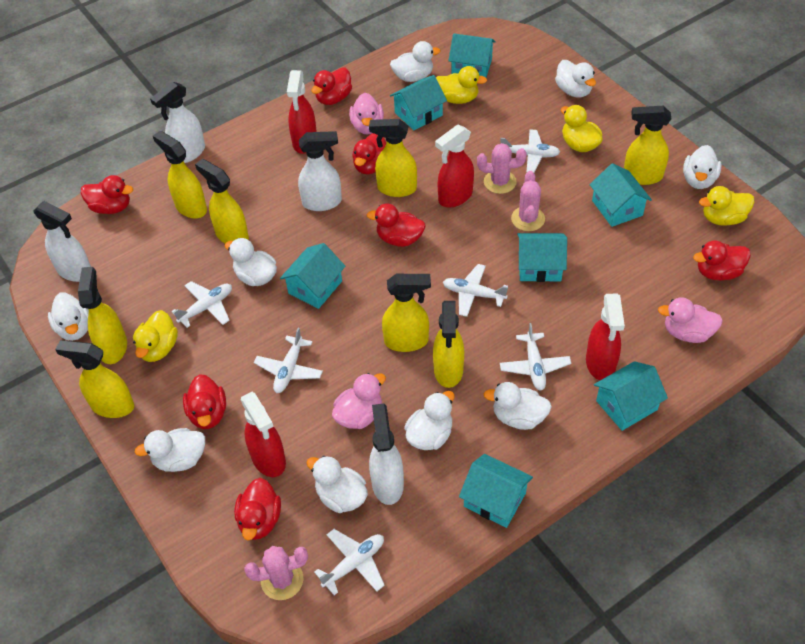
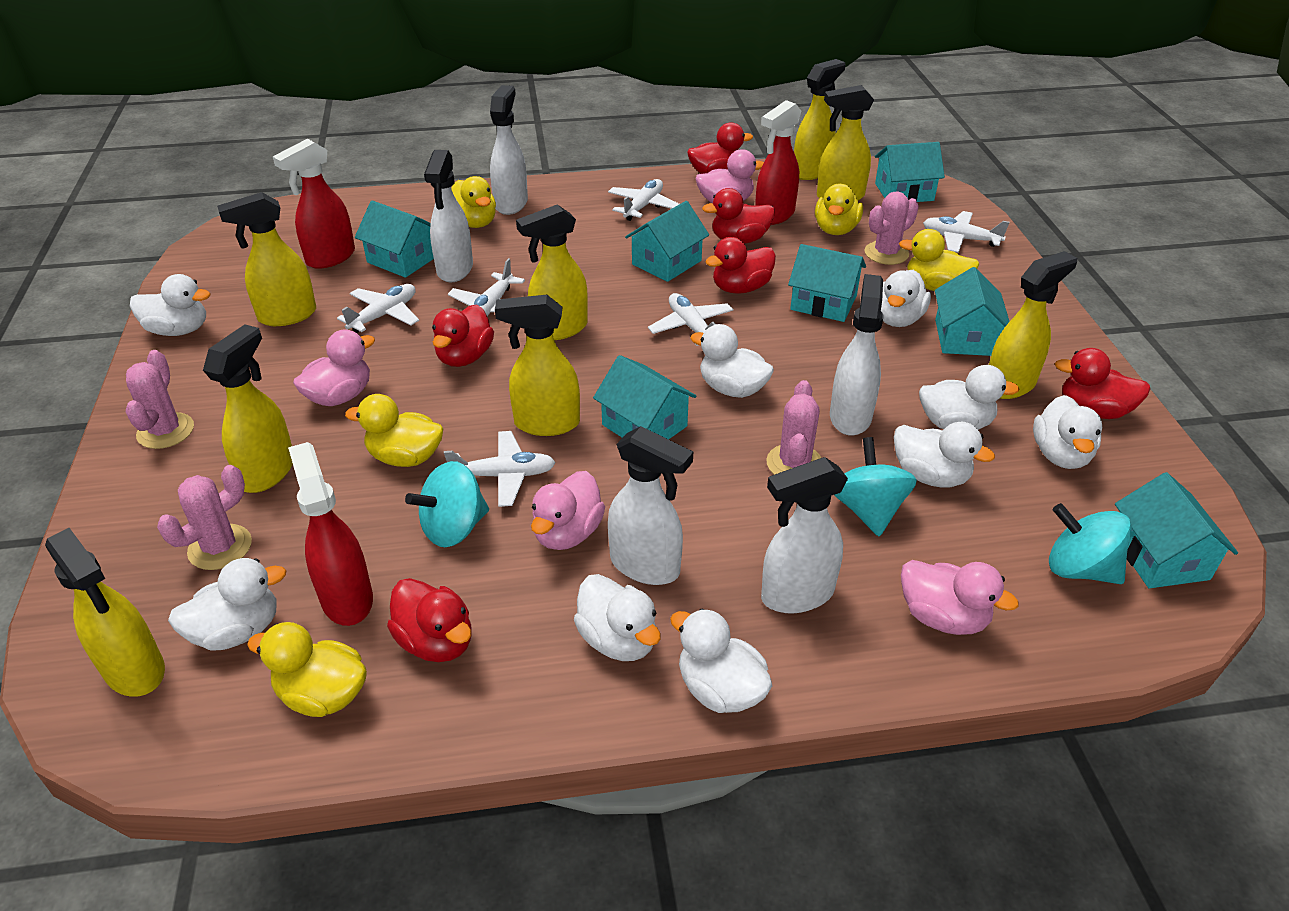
pink cactus: 3 -> 4
pink duck: 3 -> 4
red duck: 7 -> 6
red spray bottle: 4 -> 3
turquoise spinning top: 0 -> 3
white spray bottle: 4 -> 5
yellow duck: 4 -> 5

